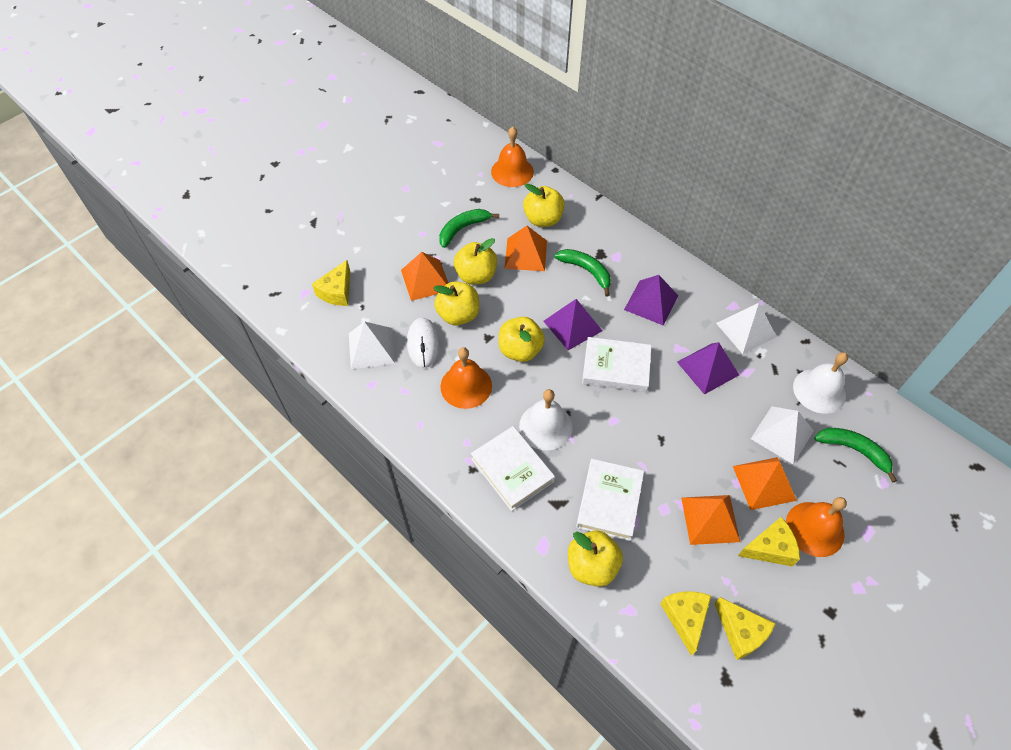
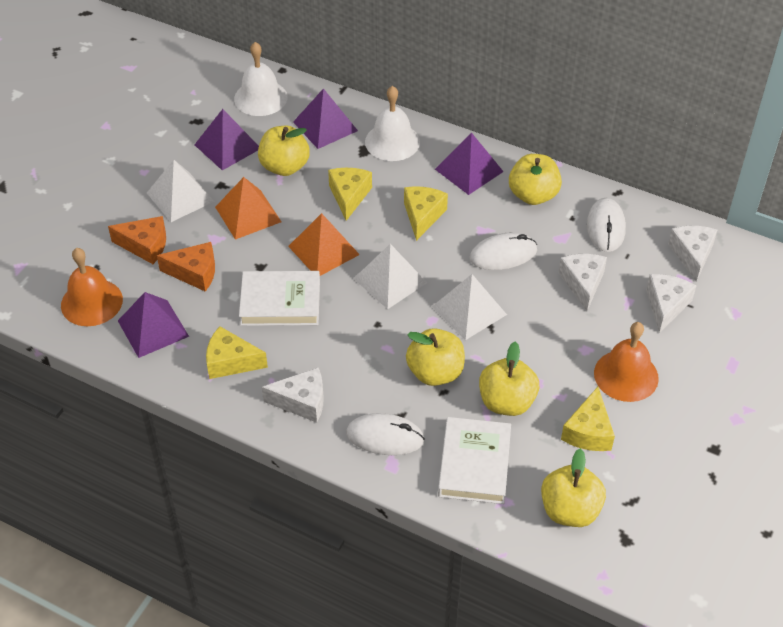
green banana: 3 -> 0
orange bell: 3 -> 2
orange cheese: 0 -> 2
orange pyramid: 4 -> 2
purple pyramid: 3 -> 4
white book: 3 -> 2
white cheese: 0 -> 4
white mouse: 1 -> 3

